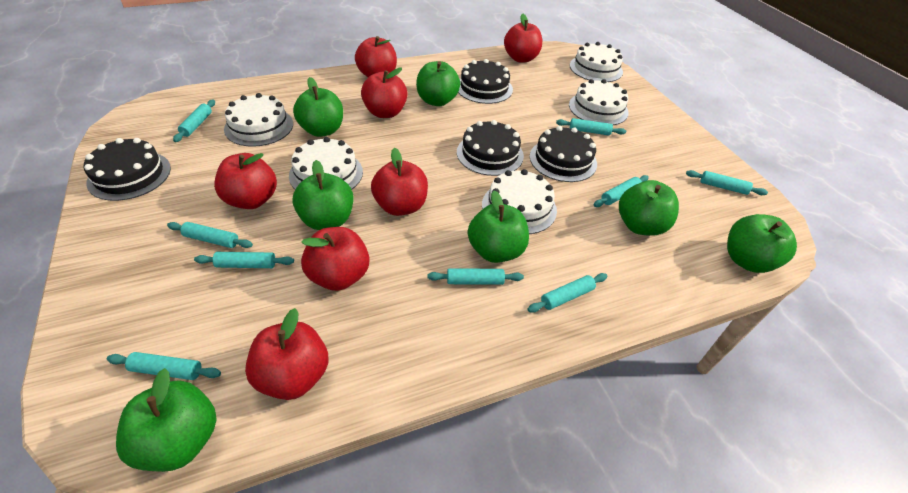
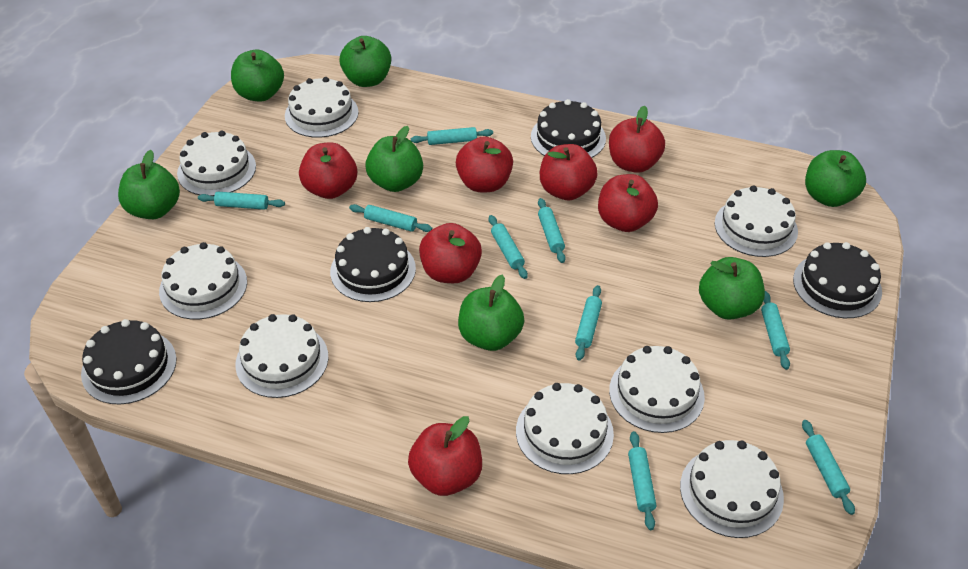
white cake: 5 -> 8

